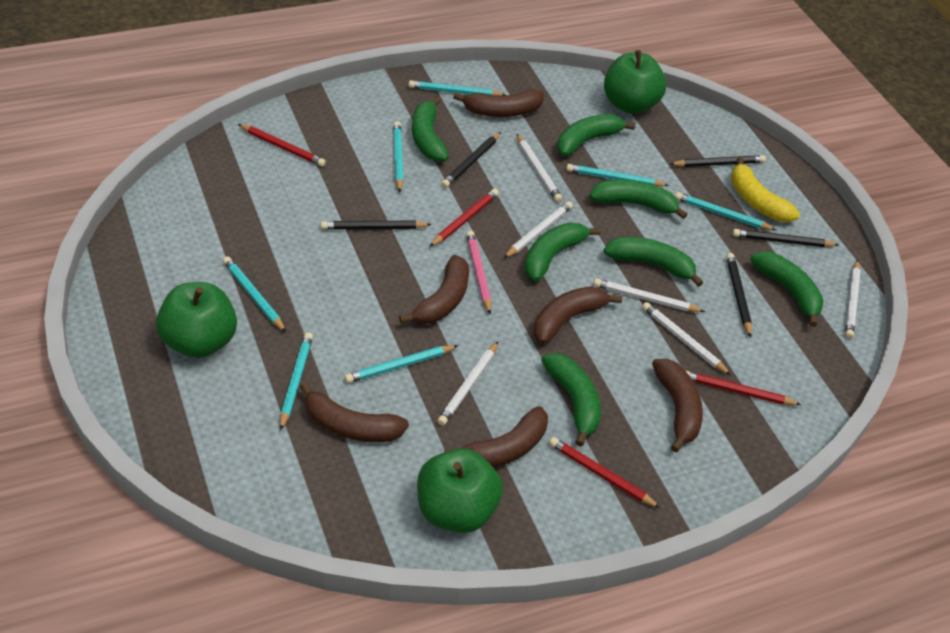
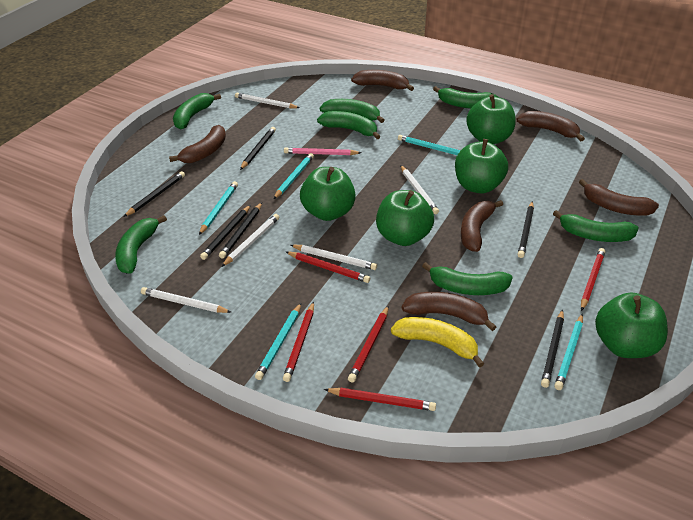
black pencil: 5 -> 6
green apple: 3 -> 5
red pencil: 4 -> 5
turquoise pencil: 7 -> 5
white pencil: 6 -> 5

